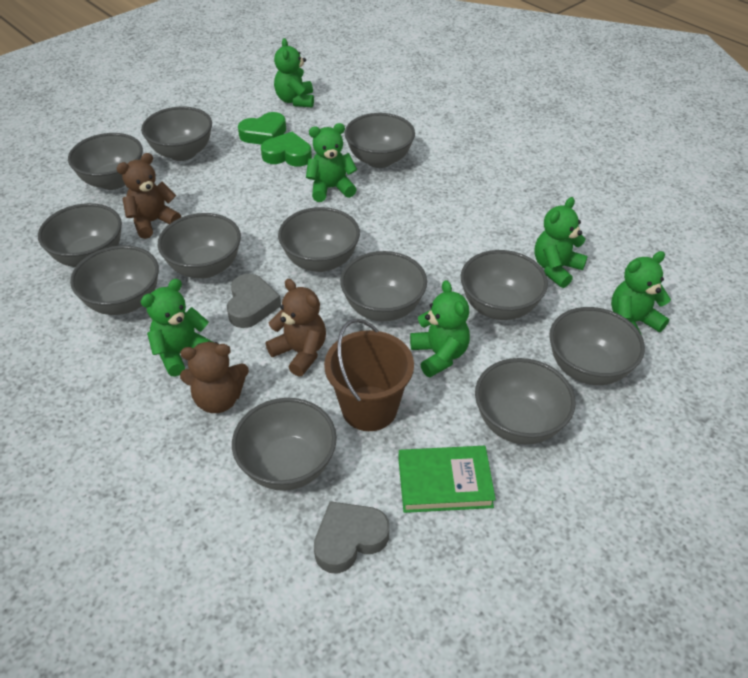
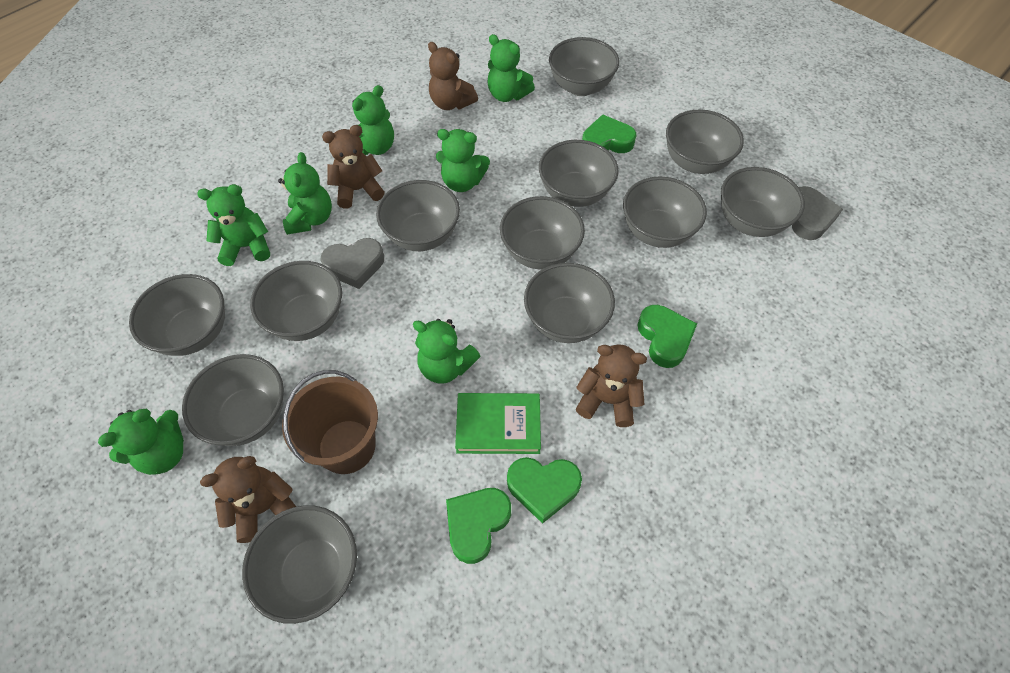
brown teddy bear: 3 -> 4
green heart: 2 -> 4
green teddy bear: 6 -> 7

